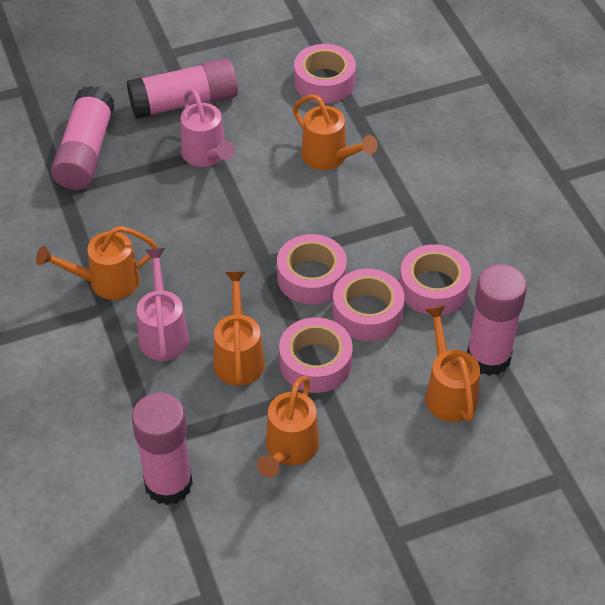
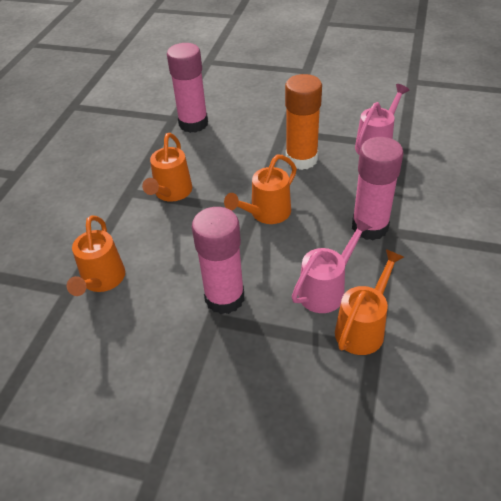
orange glue stick: 0 -> 1
orange watering can: 5 -> 4
pink glue stick: 4 -> 3
pink tape: 5 -> 0

